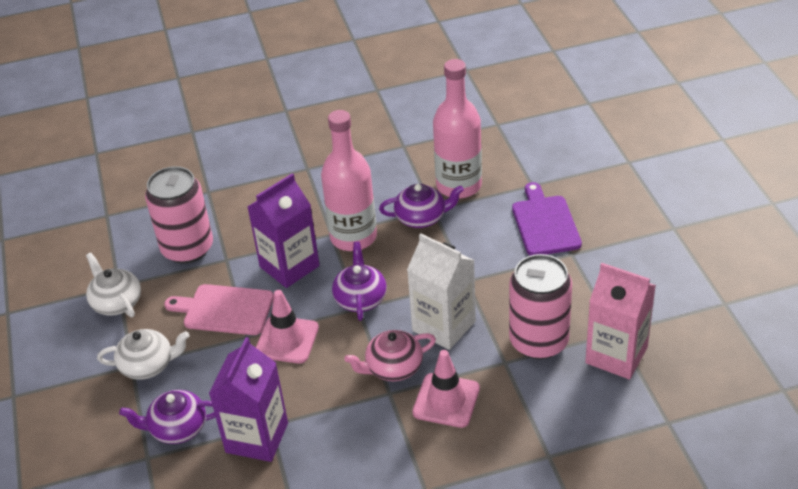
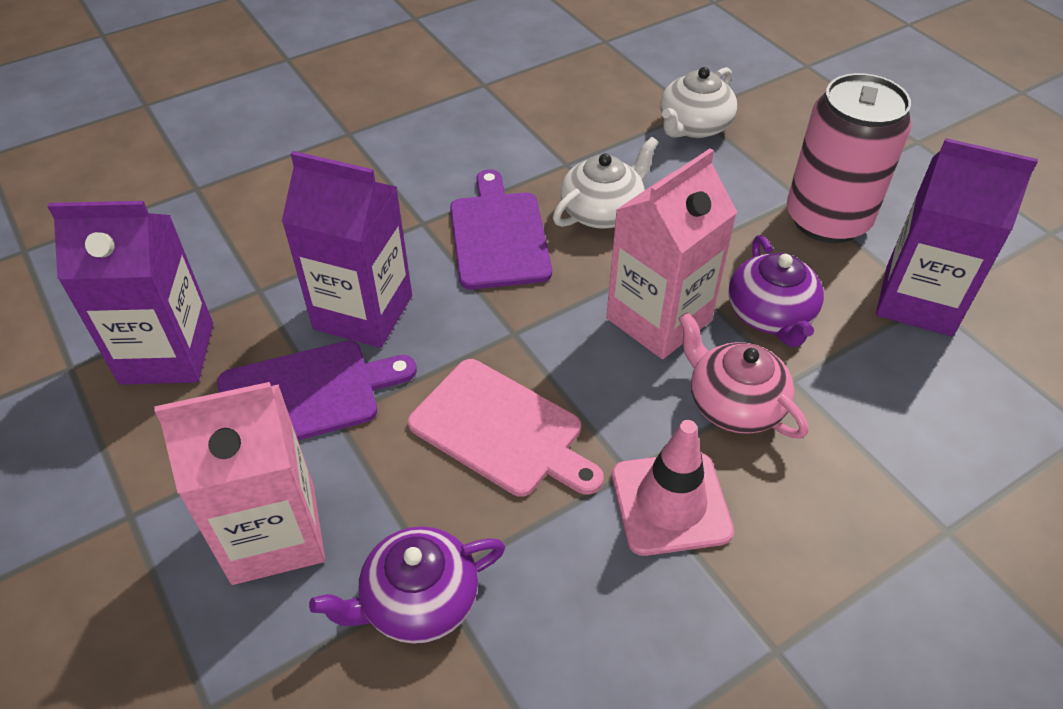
pink bottle: 2 -> 0
pink can: 2 -> 1
pink carton: 1 -> 2
pink traffic cone: 2 -> 1
purple carton: 2 -> 3
purple cutting board: 1 -> 2
purple teapot: 3 -> 2
white carton: 1 -> 0

